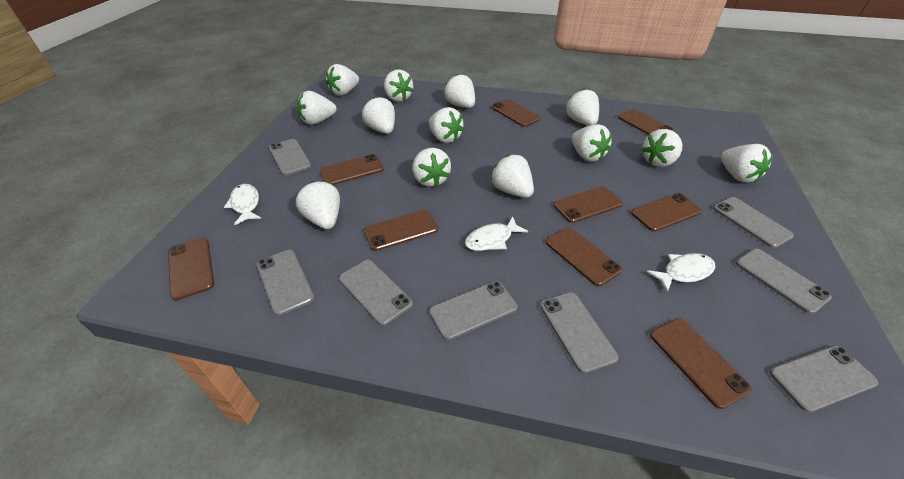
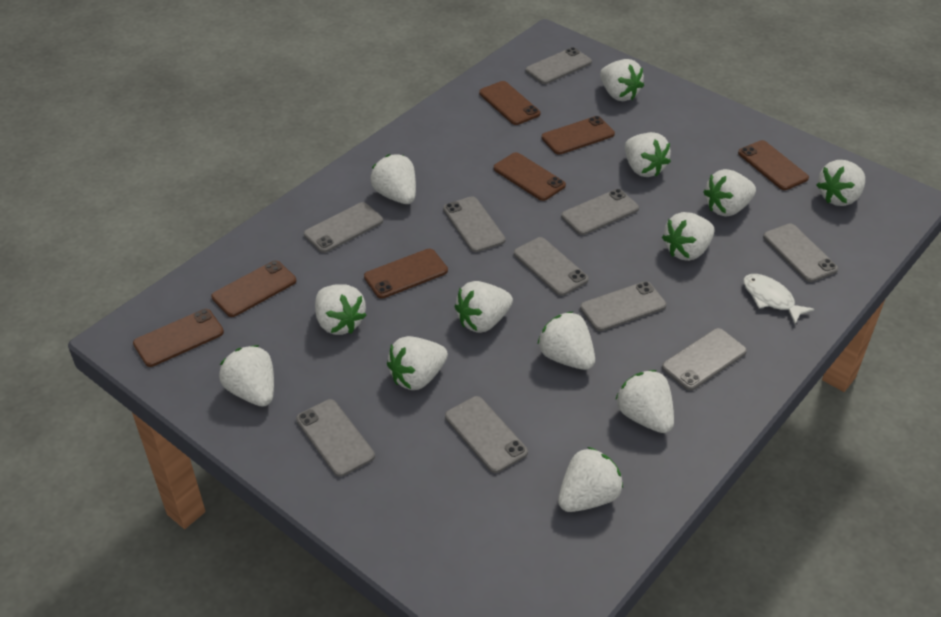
brown phone: 9 -> 7
grey phone: 8 -> 10
white fish: 3 -> 1

